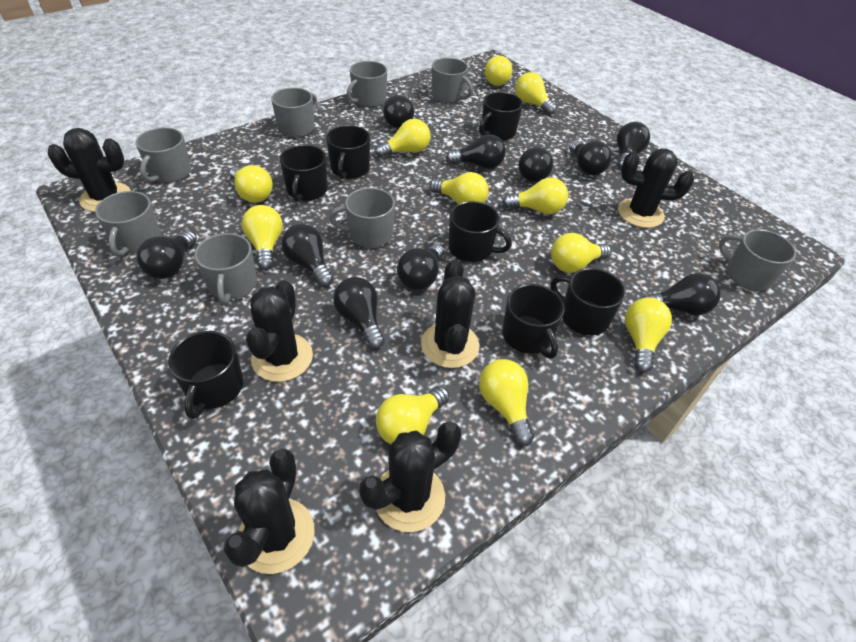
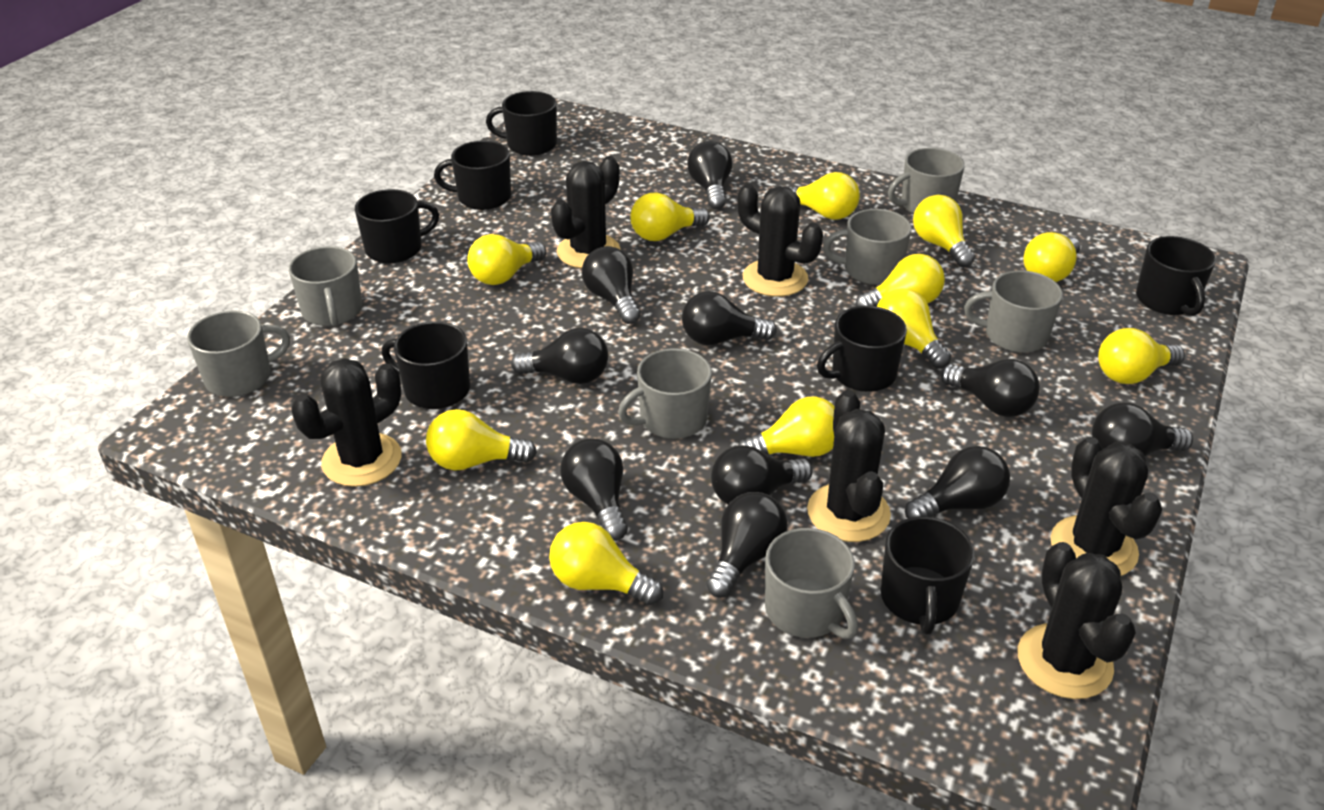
grey mug: 8 -> 7

